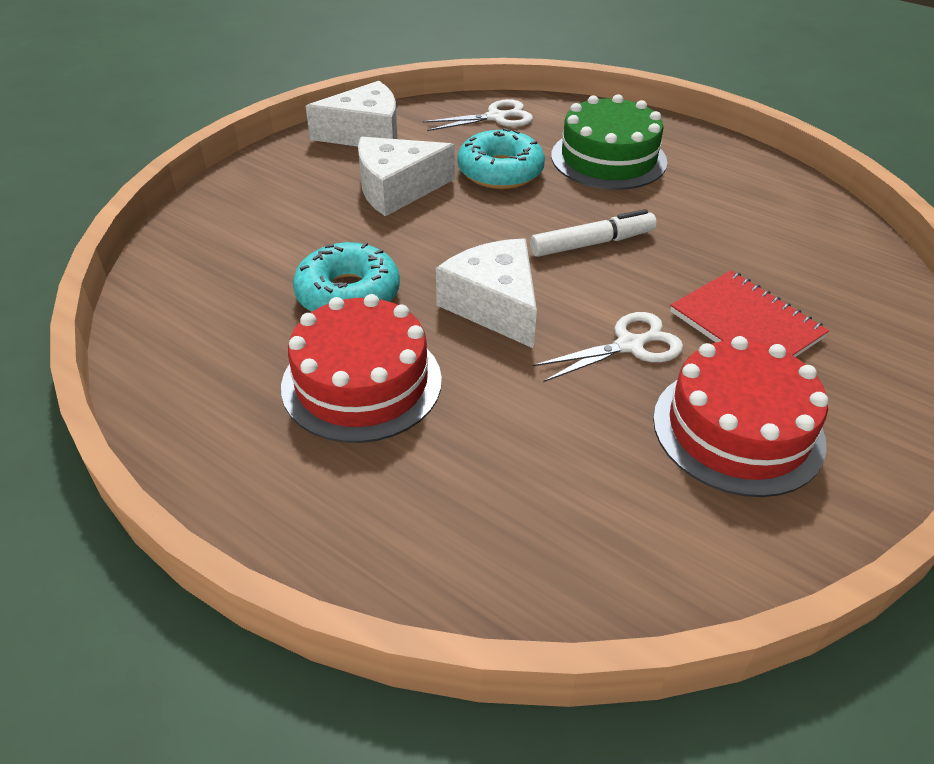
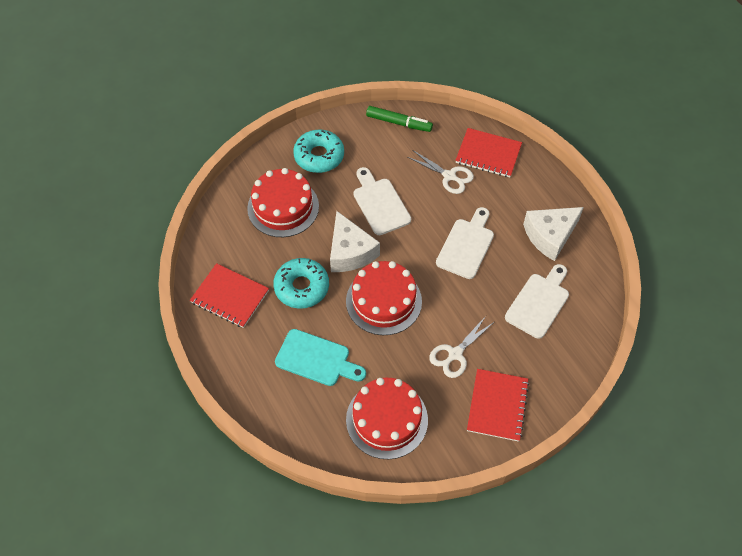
green cake: 1 -> 0
green marker: 0 -> 1
red cake: 2 -> 3
red notebook: 1 -> 3
turquoise cutting board: 0 -> 1
white cheese: 3 -> 2
white cutting board: 0 -> 3
white marker: 1 -> 0

